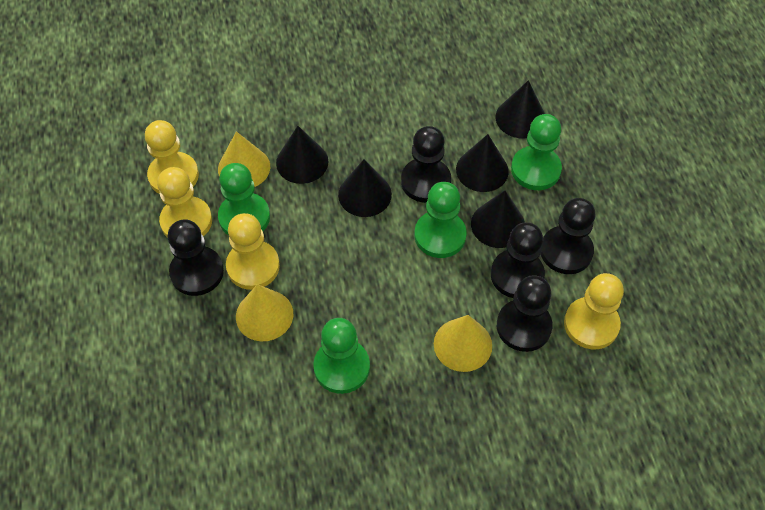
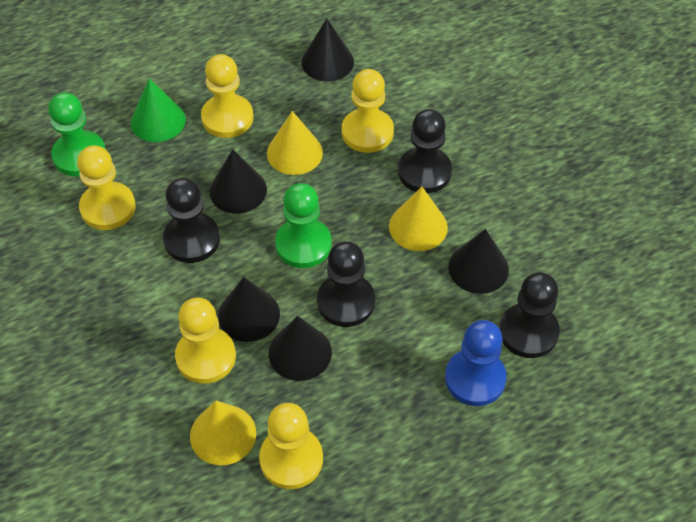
black pawn: 5 -> 4
blue pawn: 0 -> 1
green cone: 0 -> 1
green pawn: 4 -> 2
yellow pawn: 4 -> 5

